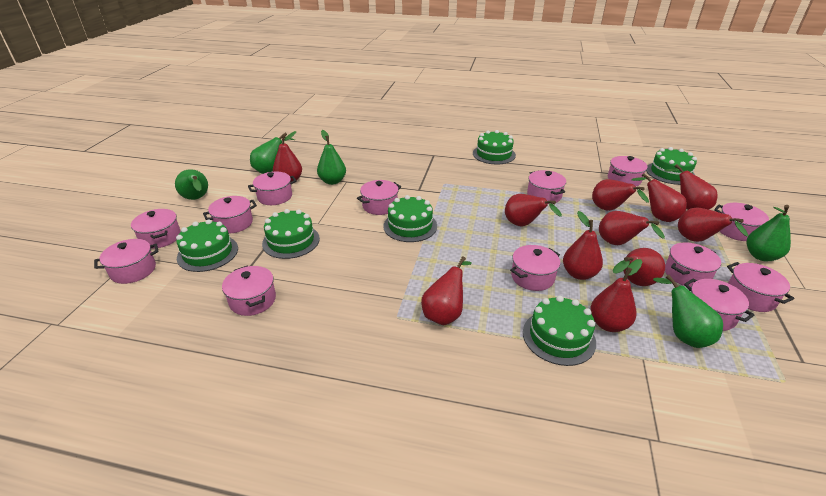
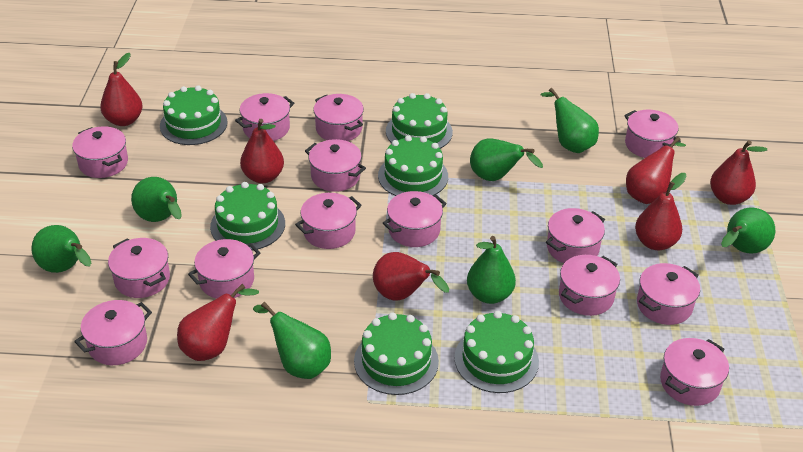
green pear: 5 -> 7
pink pot: 13 -> 14
red pear: 11 -> 7

